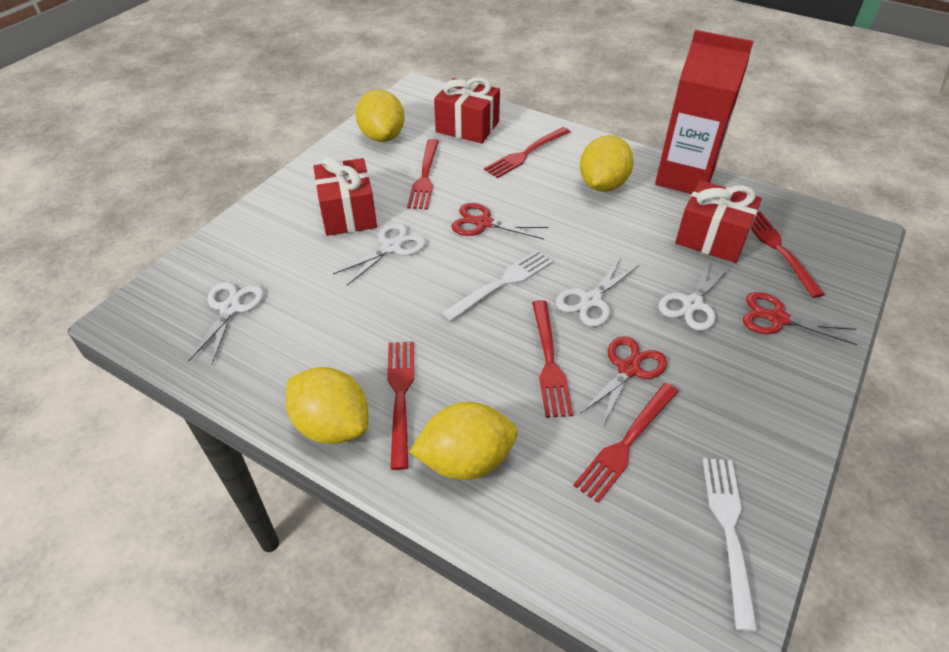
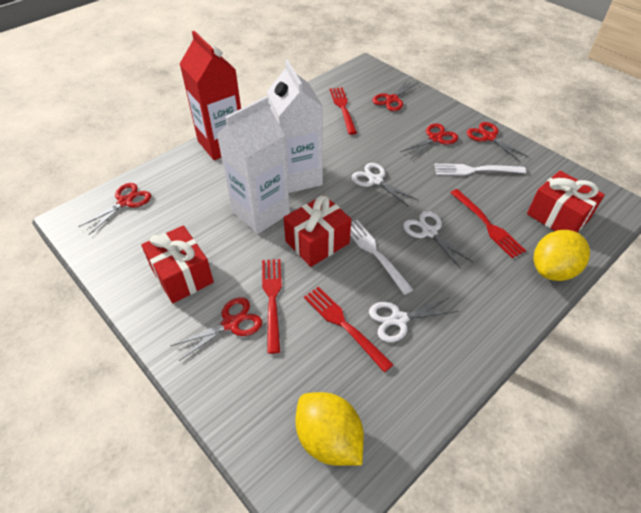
red fork: 6 -> 4
red scissors: 3 -> 5
white carton: 0 -> 2
white scissors: 4 -> 3
yellow lemon: 4 -> 2

